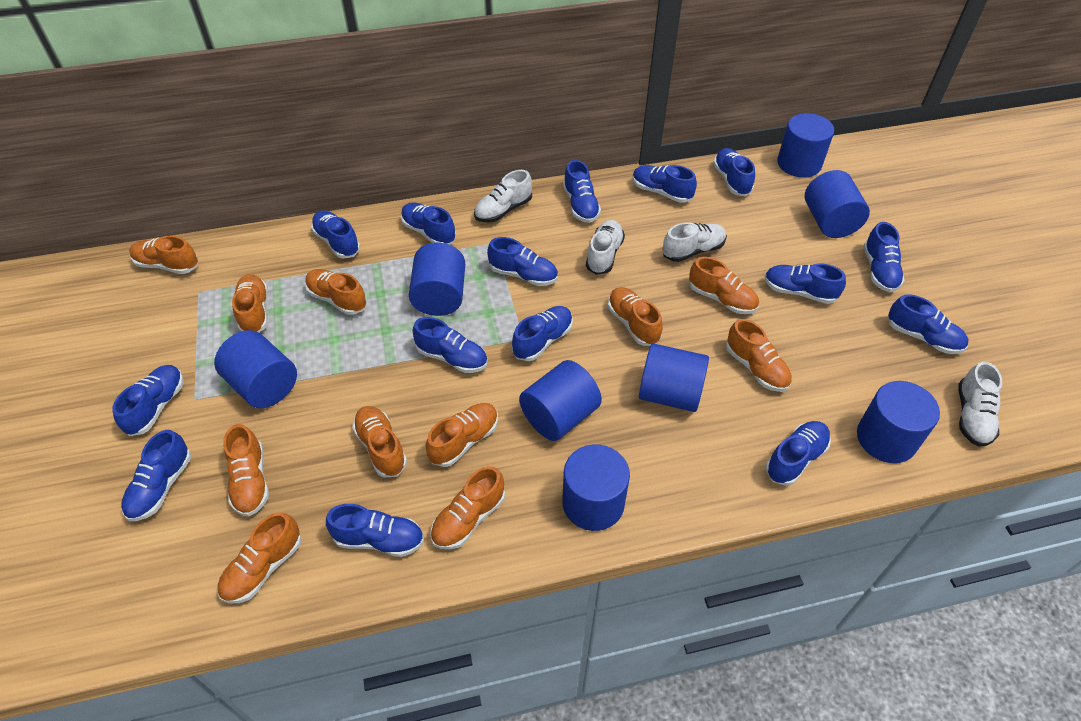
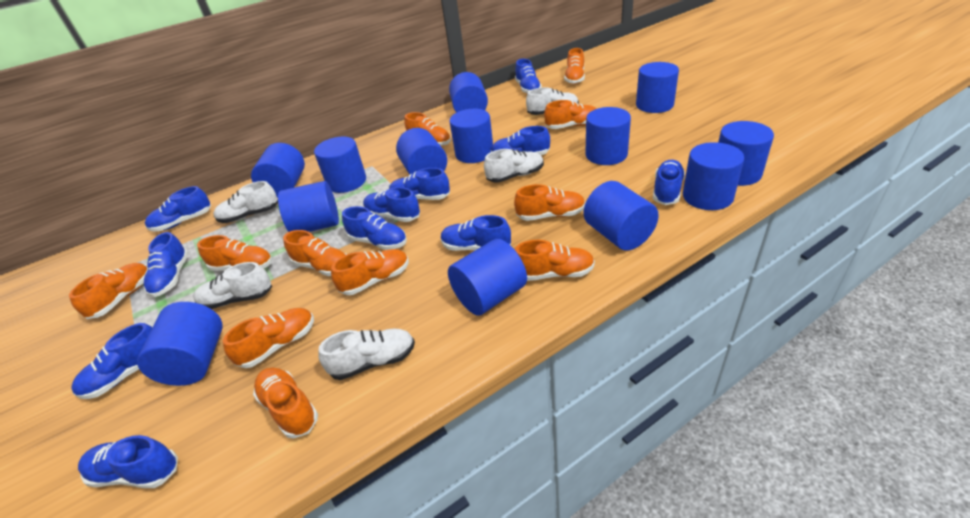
blue cylinder: 8 -> 13
blue shoe: 15 -> 11
white shoe: 4 -> 5

